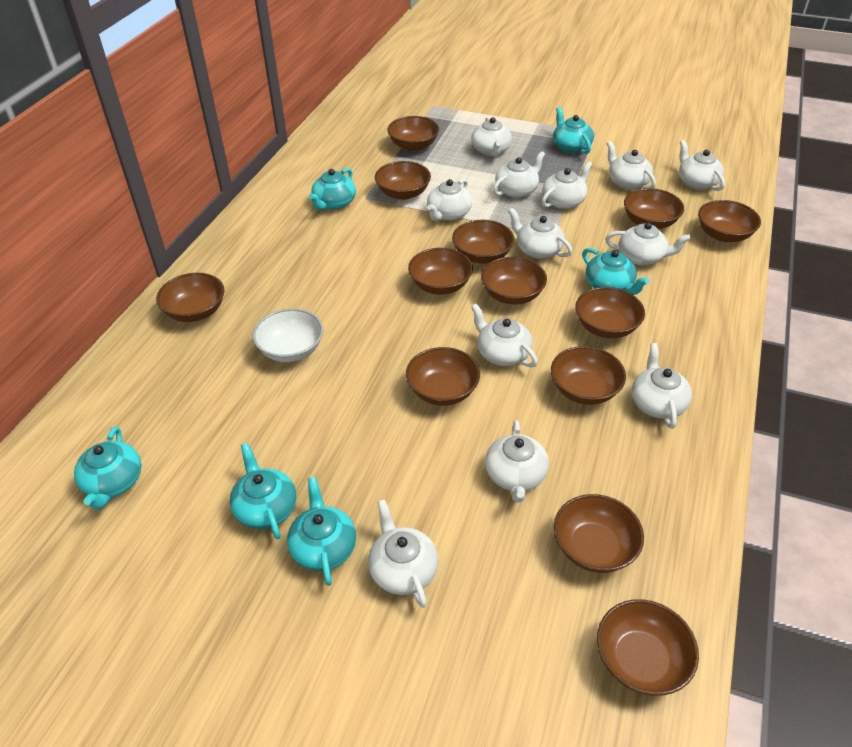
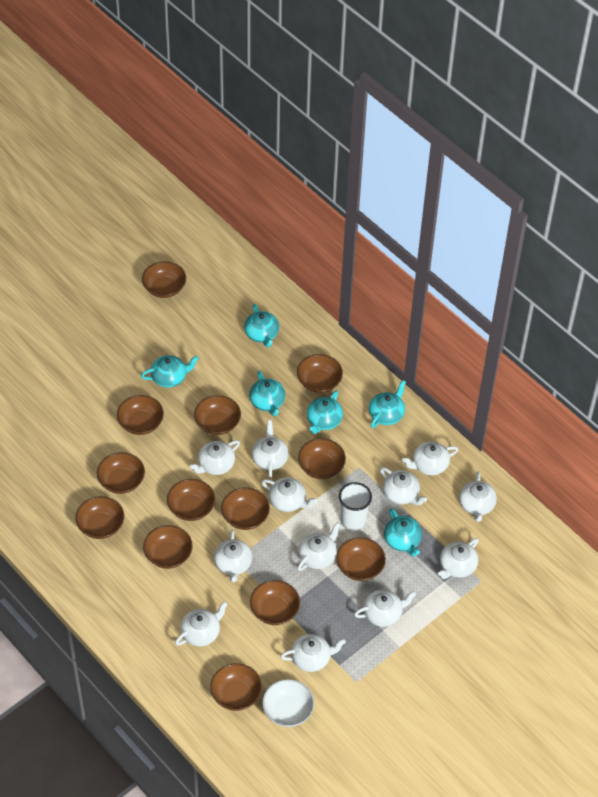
white cup: 0 -> 1

